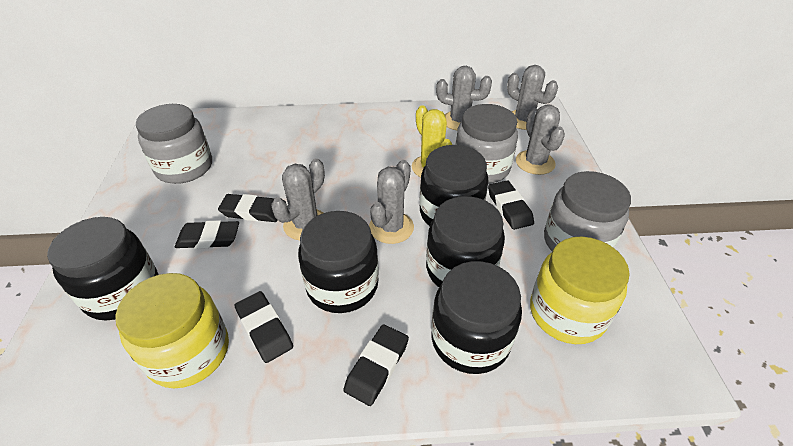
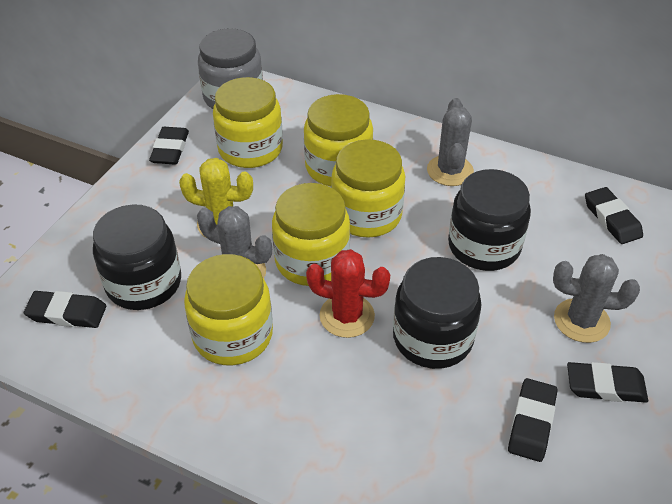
black jar: 5 -> 3
grey cactus: 5 -> 3
grey jar: 3 -> 1
red cactus: 0 -> 1
yellow jar: 2 -> 5

